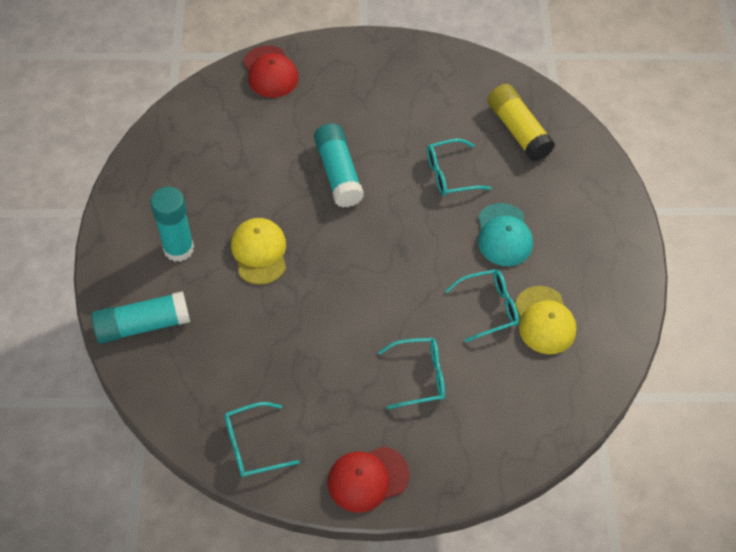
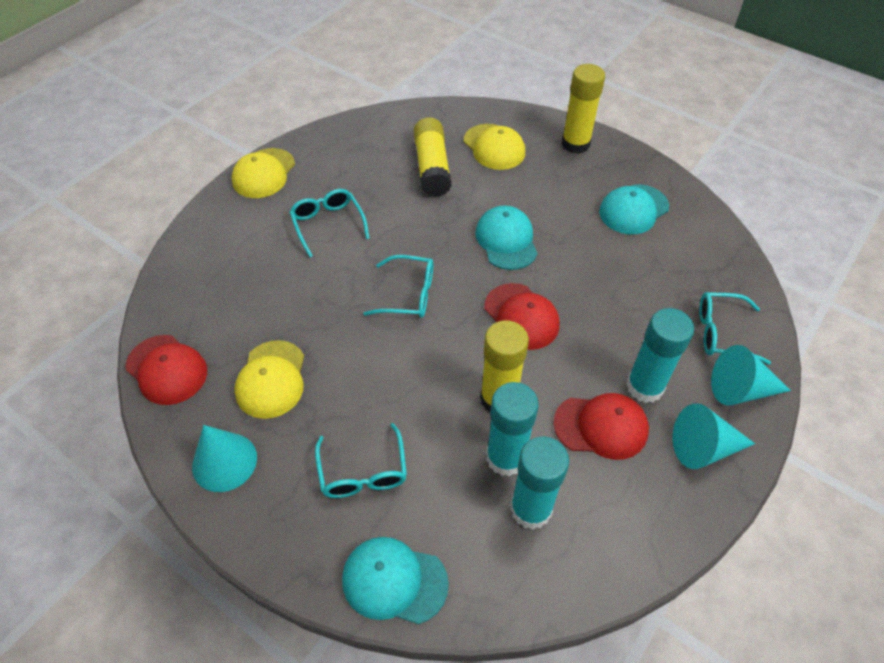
red cap: 2 -> 3
turquoise cap: 1 -> 3
turquoise cone: 0 -> 3
yellow cap: 2 -> 3
yellow glue stick: 1 -> 3

